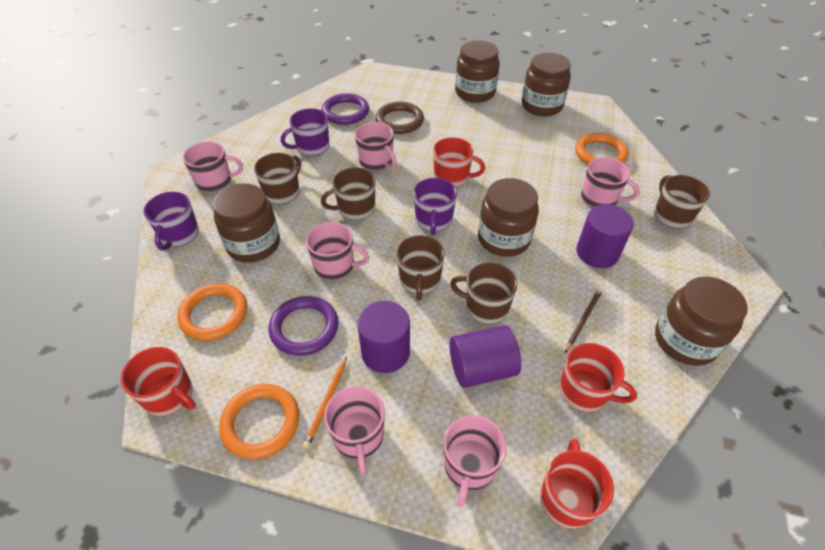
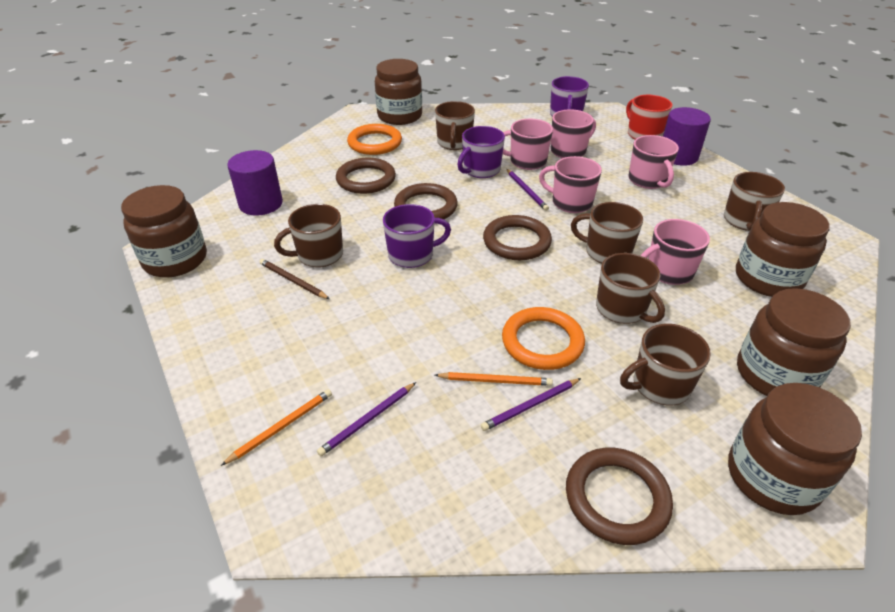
brown mug: 5 -> 6
brown ring: 1 -> 4
orange pencil: 1 -> 2
orange ring: 3 -> 2
pink mug: 6 -> 5
purple cylinder: 3 -> 2
purple pencil: 0 -> 3
purple ring: 2 -> 0
red mug: 4 -> 1

